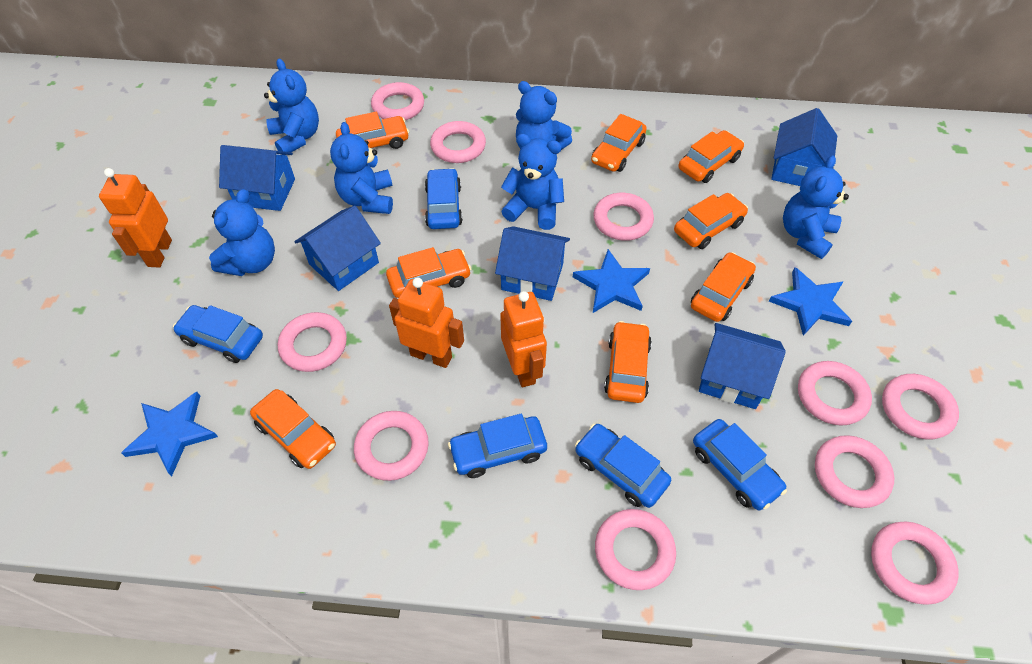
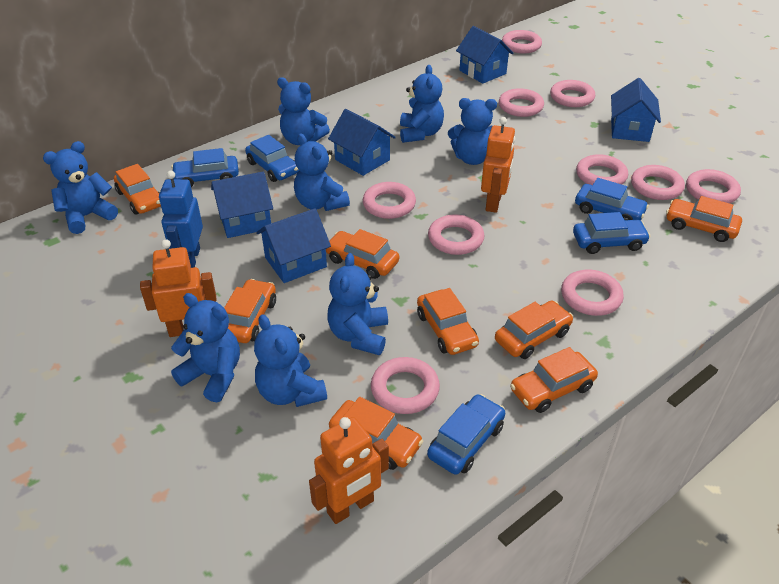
blue robot: 0 -> 1
blue star: 3 -> 0
blue teddy bear: 6 -> 8

